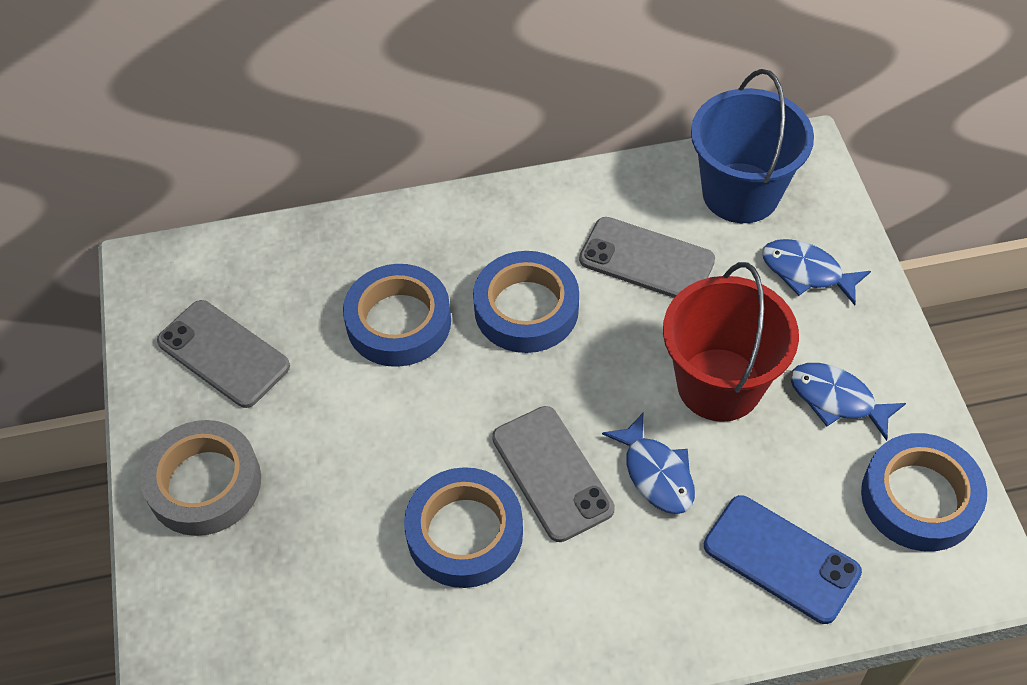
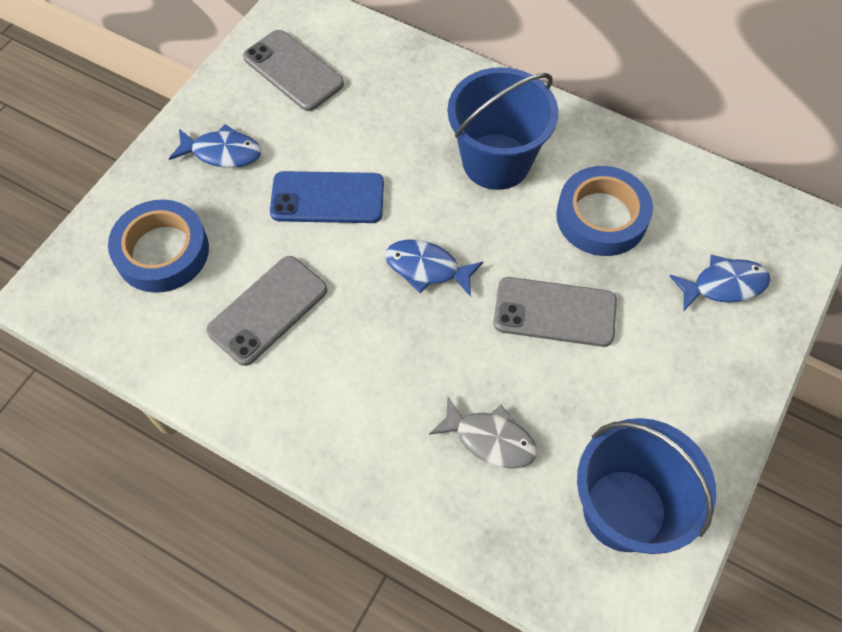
blue bucket: 1 -> 2
blue tape: 4 -> 2
grey fish: 0 -> 1
grey tape: 1 -> 0
red bucket: 1 -> 0

